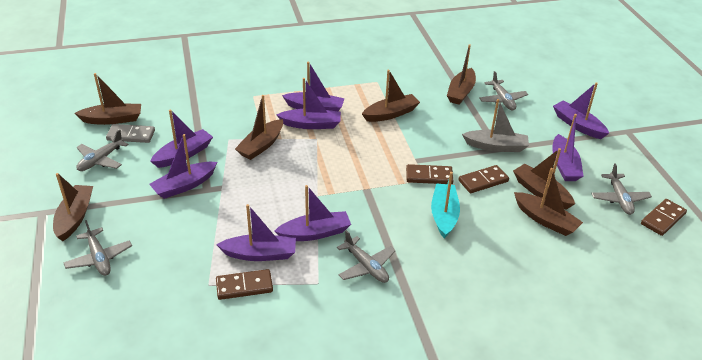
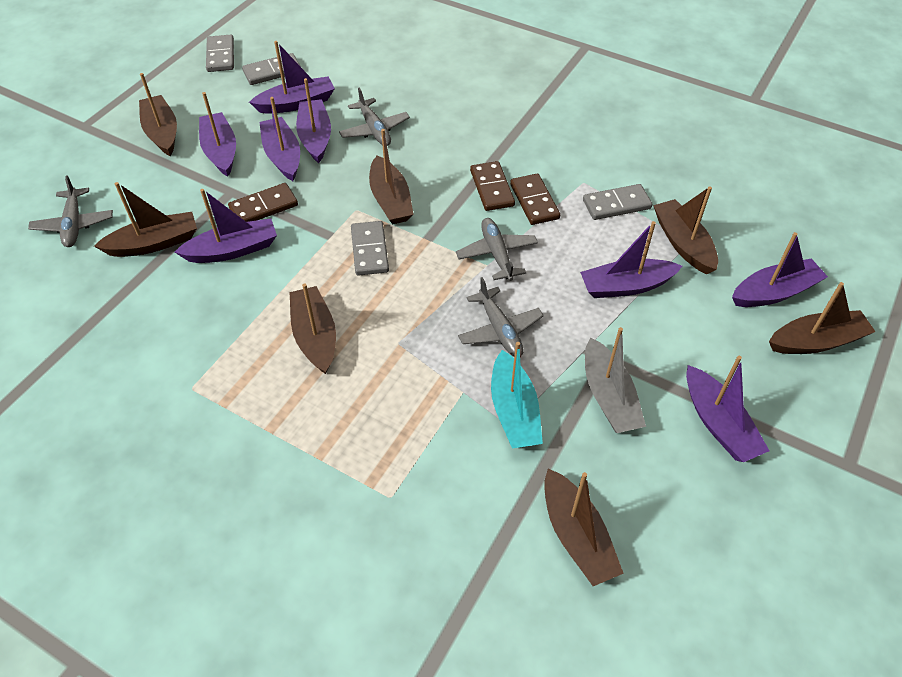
brown domino: 4 -> 3
grey domino: 1 -> 4
grey plane: 5 -> 4

